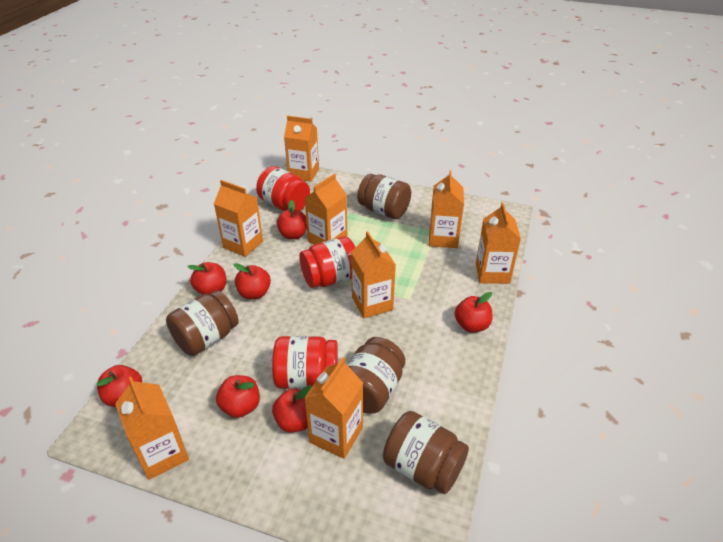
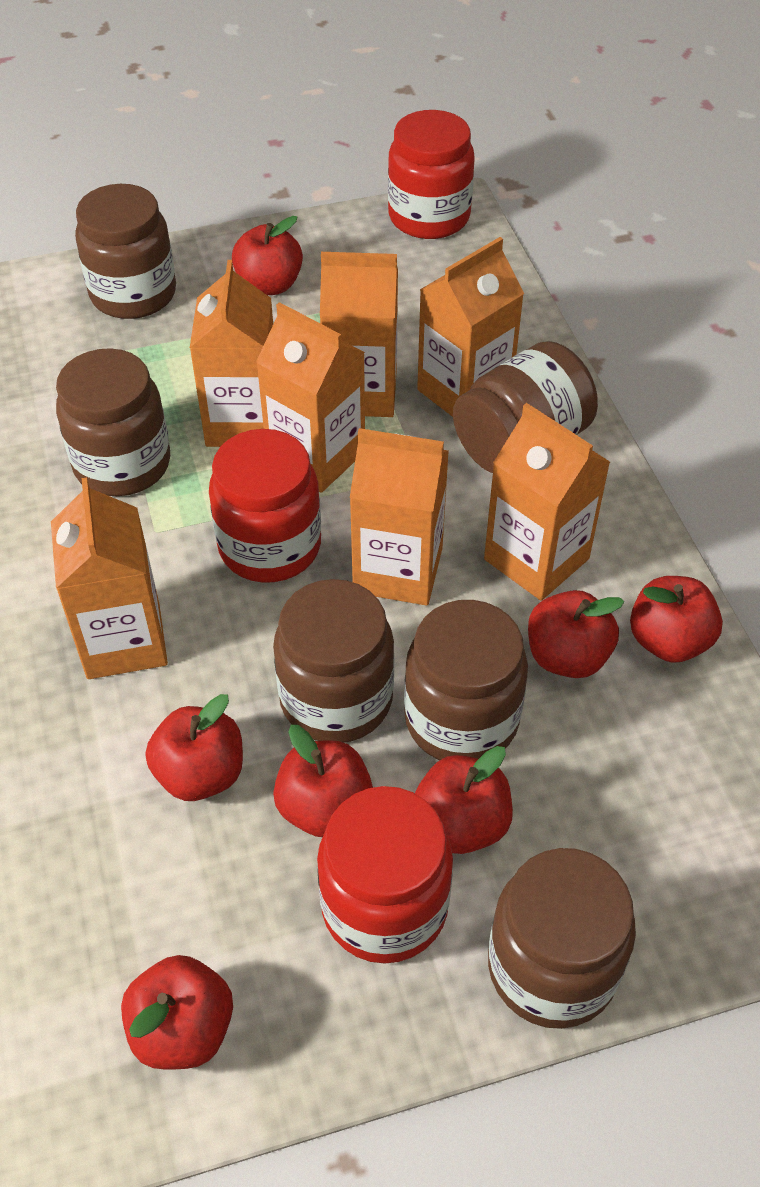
brown jar: 4 -> 6
orange carton: 8 -> 7

